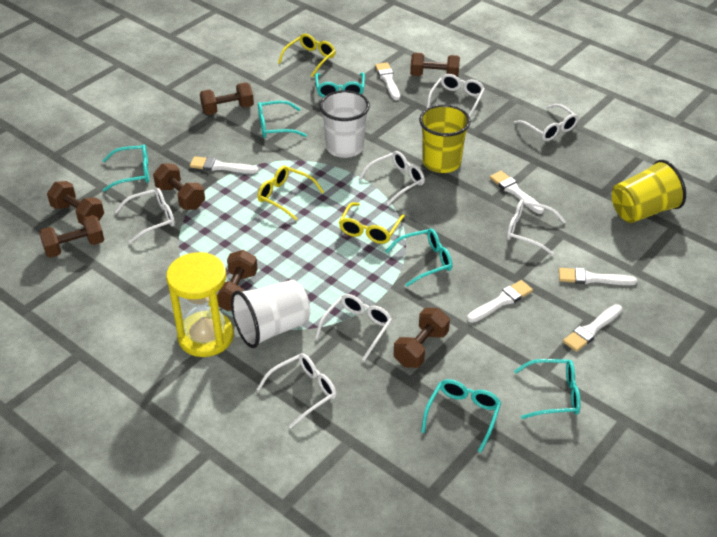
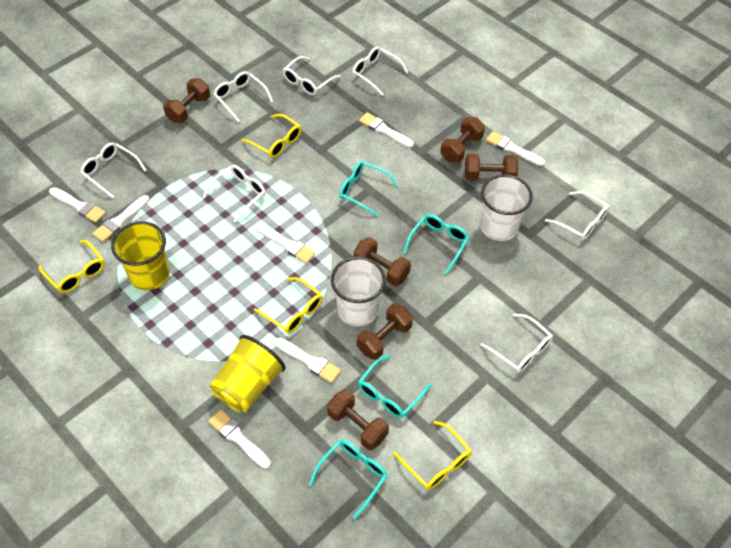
brown dumbbell: 7 -> 6
turquoise glasses: 6 -> 4
white brush: 6 -> 7
yellow glasses: 3 -> 4
yellow hourglass: 1 -> 0

